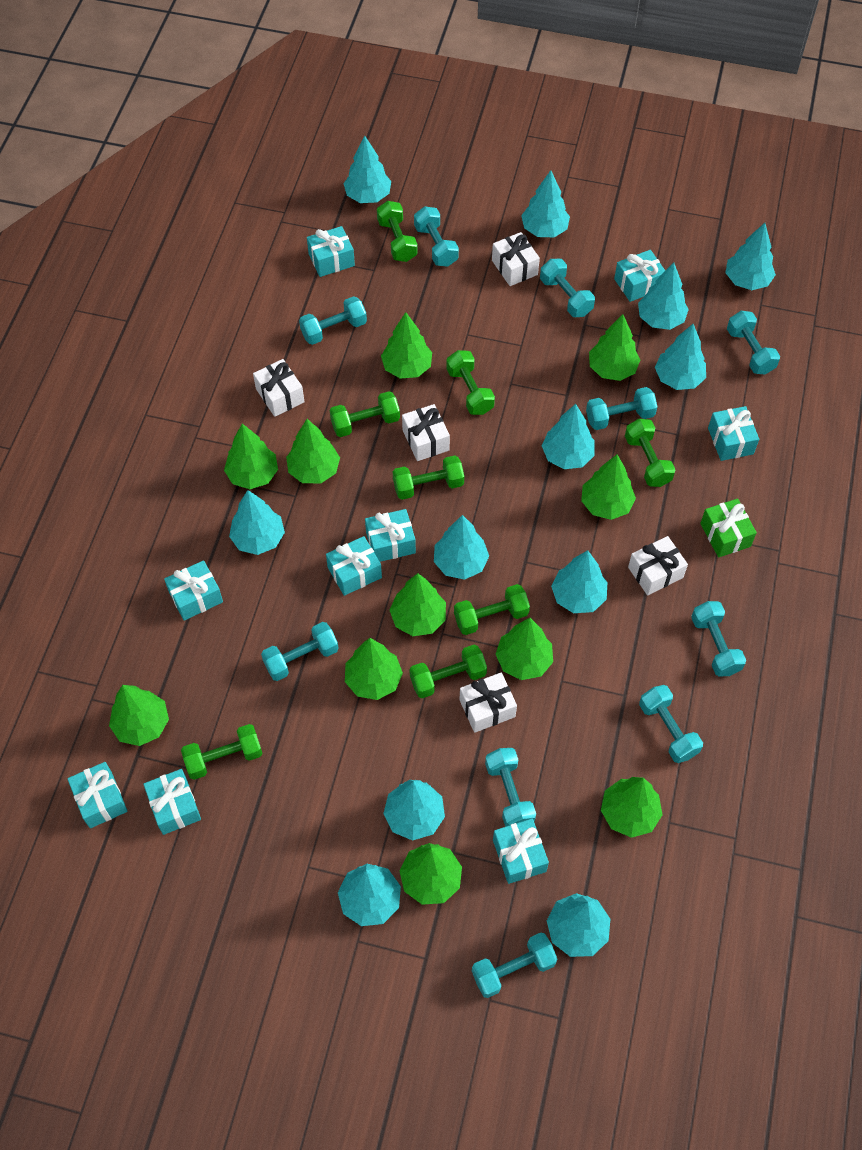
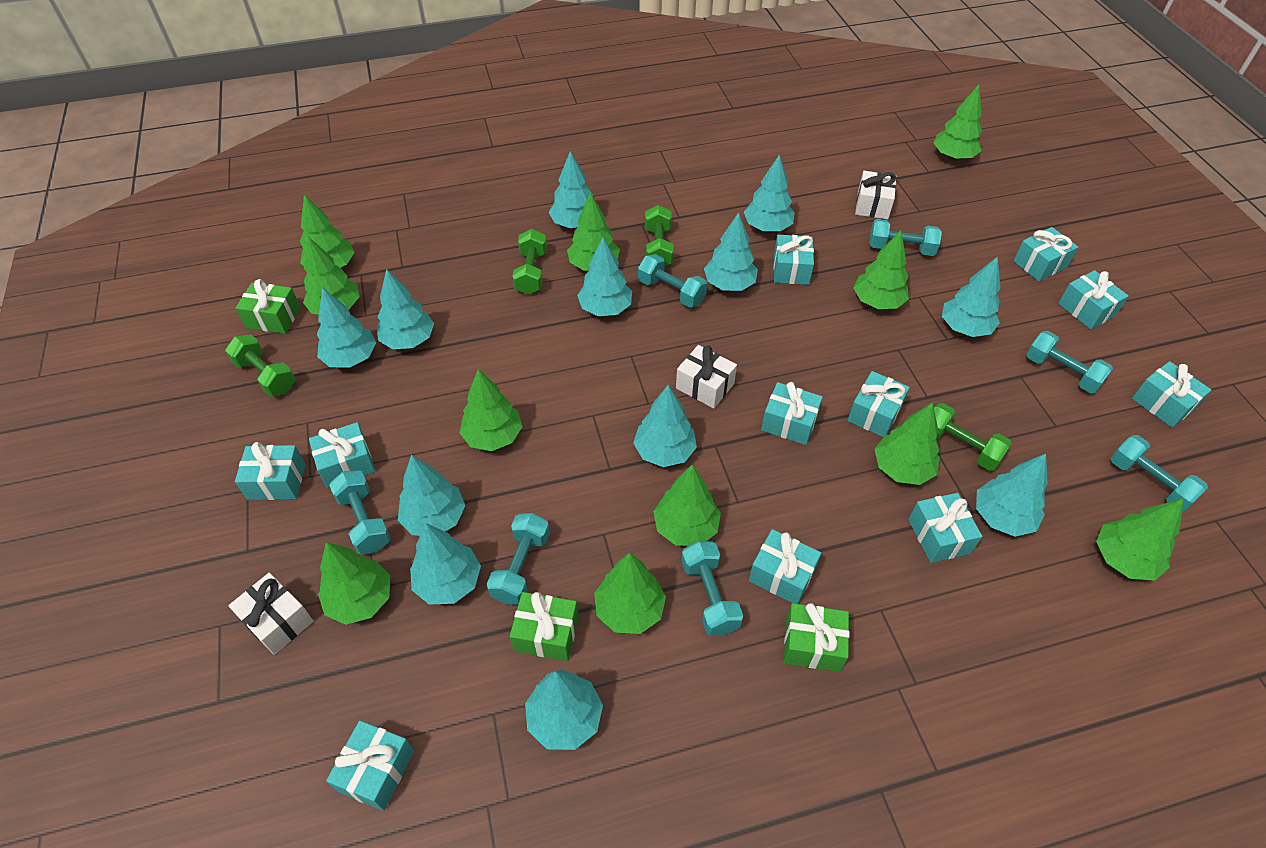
green dumbbell: 8 -> 4
green gift: 1 -> 3
turquoise dumbbell: 10 -> 7
turquoise gift: 9 -> 11
white gift: 5 -> 3

